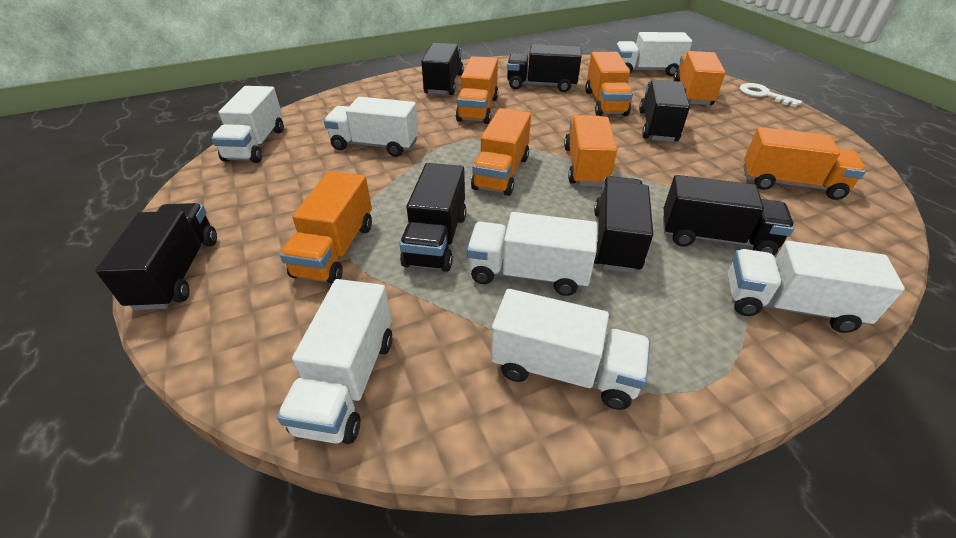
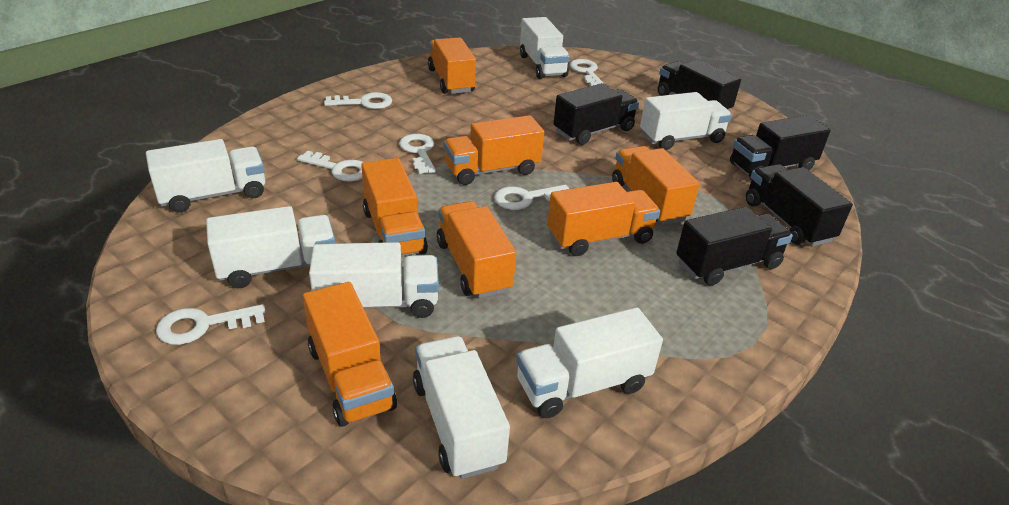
black truck: 7 -> 5
white key: 1 -> 6

